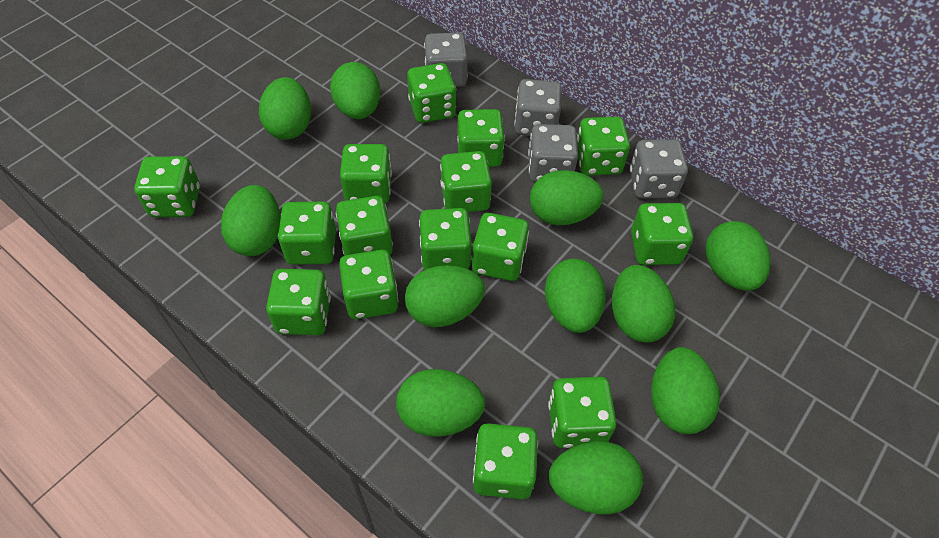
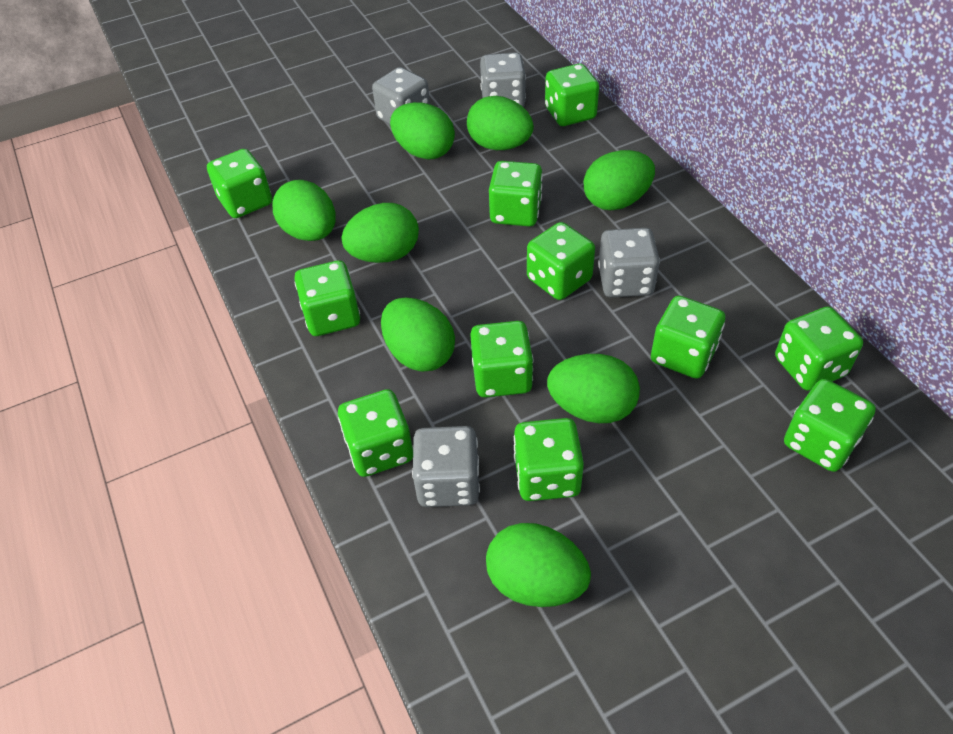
green dice: 15 -> 11
green egg: 11 -> 8

